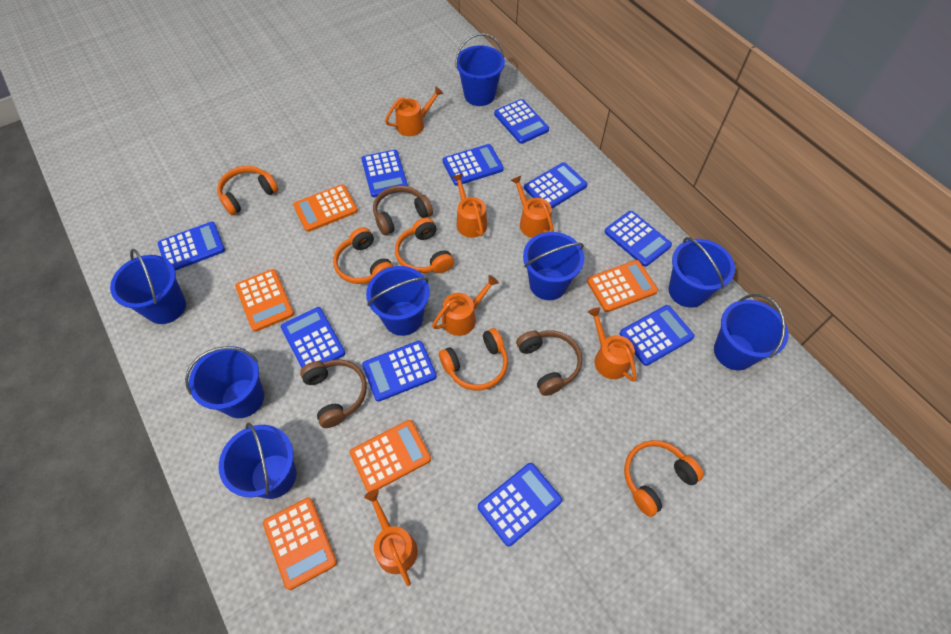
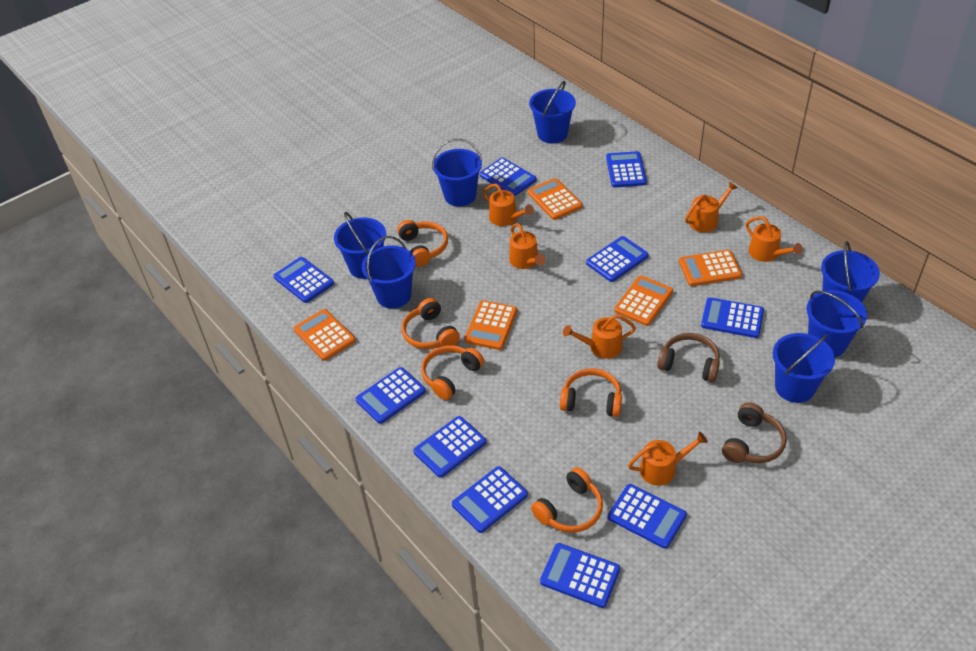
blue bucket: 8 -> 7
brown headphones: 3 -> 2

